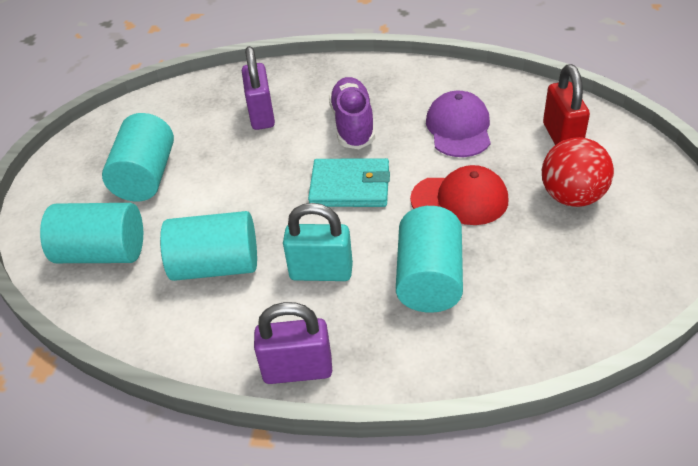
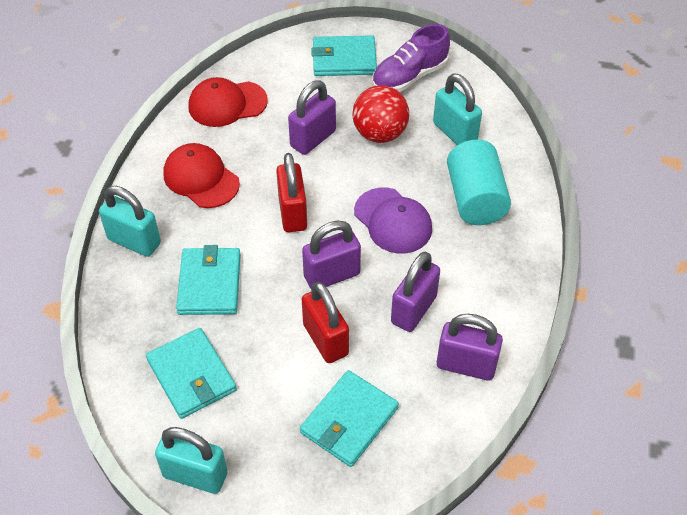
purple padlock: 2 -> 4
red cap: 1 -> 2
red padlock: 1 -> 2
turquoise cylinder: 4 -> 1
turquoise padlock: 1 -> 3
turquoise wallet: 1 -> 4

